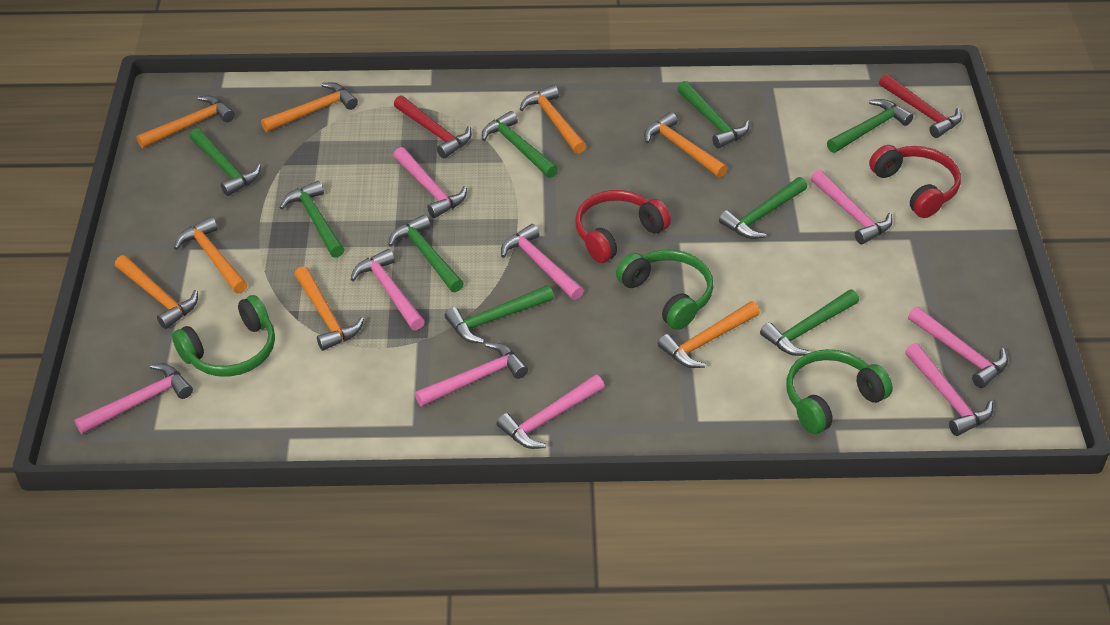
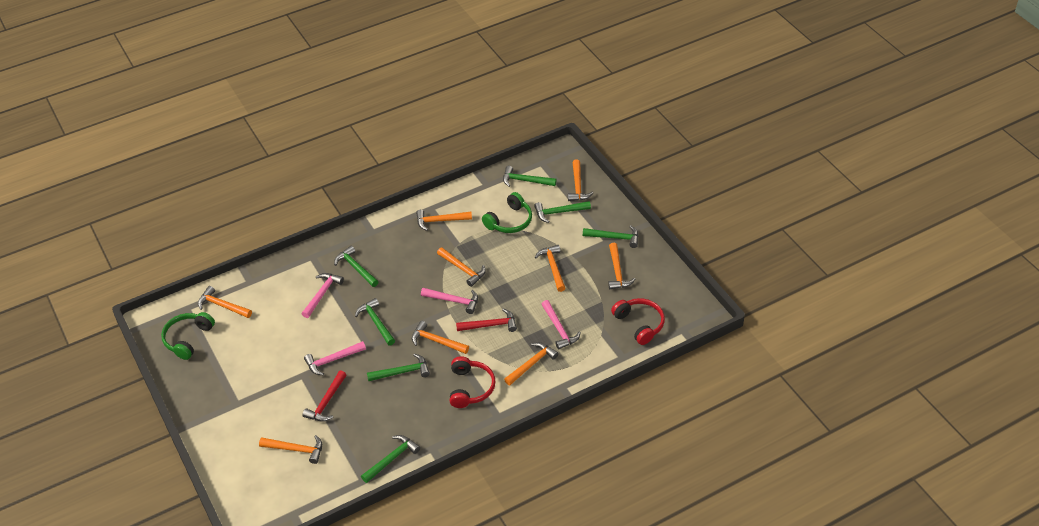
green hammer: 9 -> 7
green headphones: 3 -> 2
orange hammer: 8 -> 9
pink hammer: 9 -> 4

